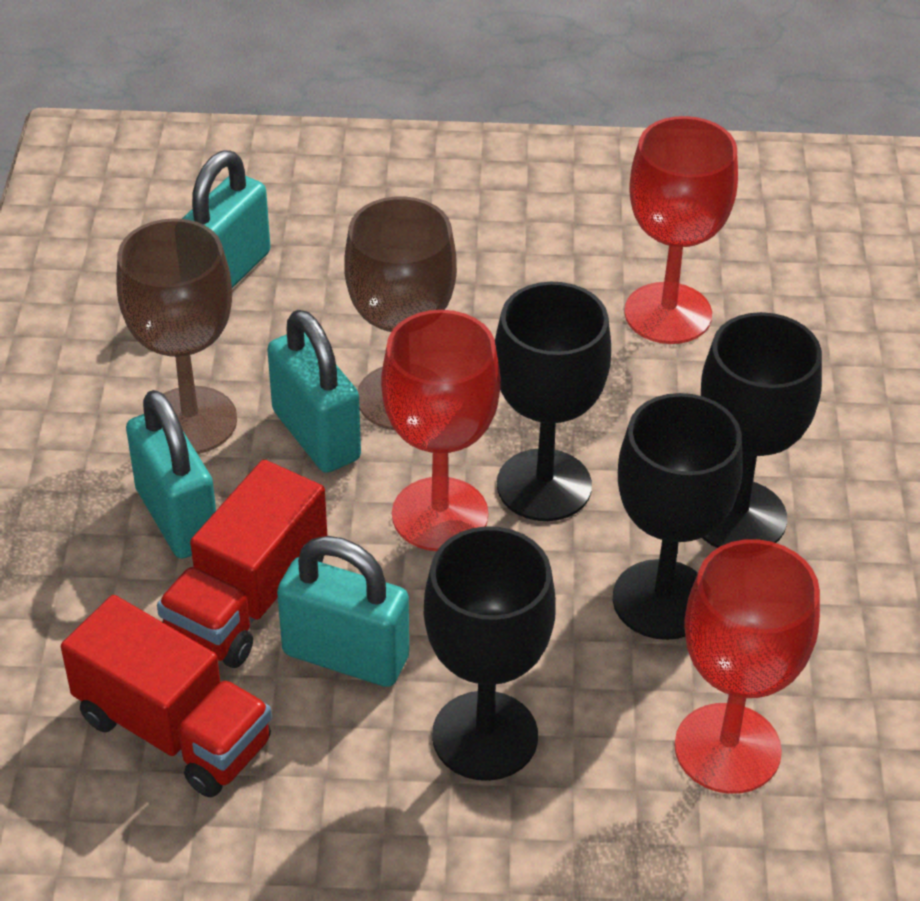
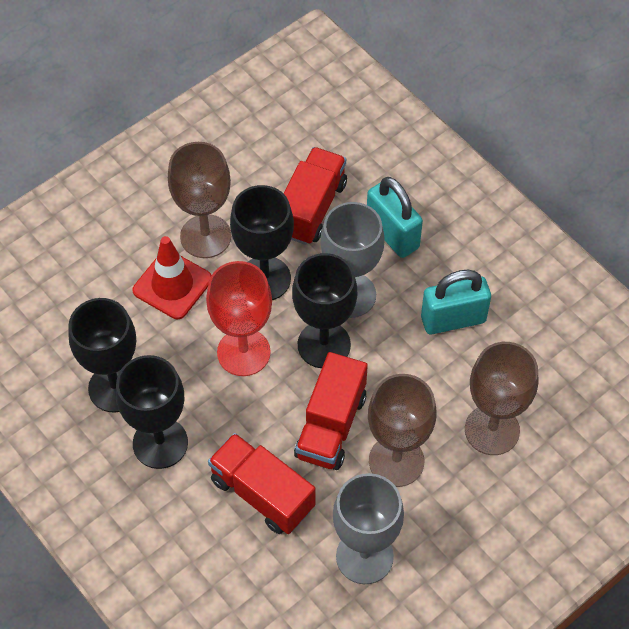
brown goblet: 2 -> 3
grey goblet: 0 -> 2
red goblet: 3 -> 1
red traffic cone: 0 -> 1
red truck: 2 -> 3
turquoise padlock: 4 -> 2

